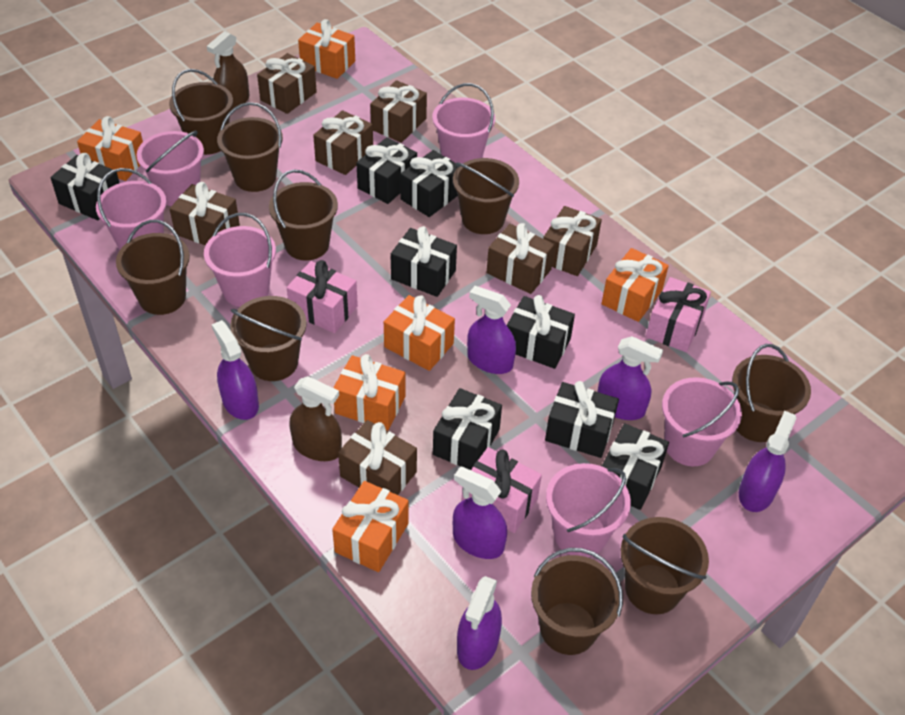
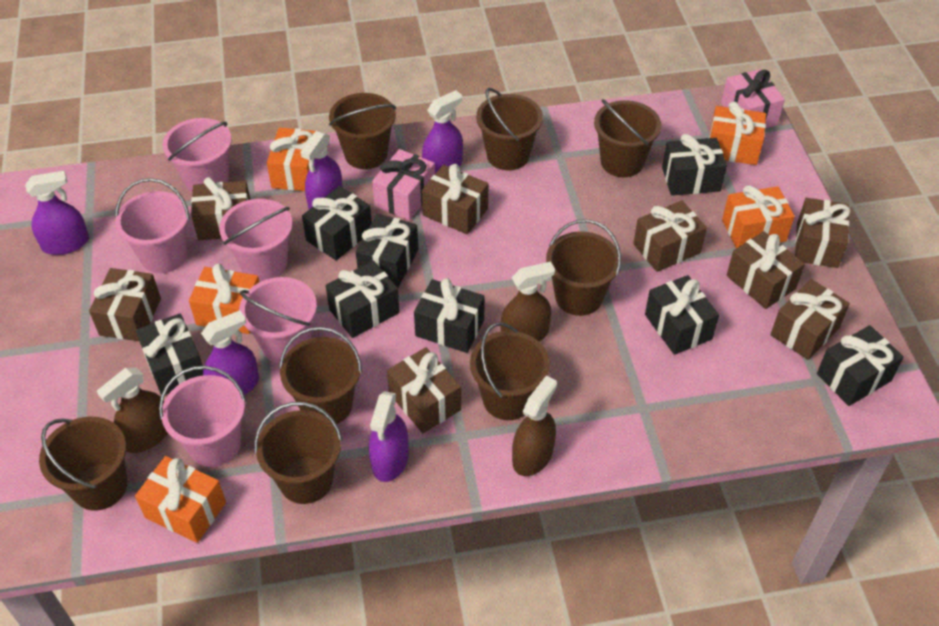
brown bucket: 9 -> 8
brown gift: 7 -> 8
brown spray bottle: 2 -> 3
orange gift: 6 -> 5
pink bucket: 6 -> 5
pink gift: 3 -> 2
purple spray bottle: 6 -> 5

